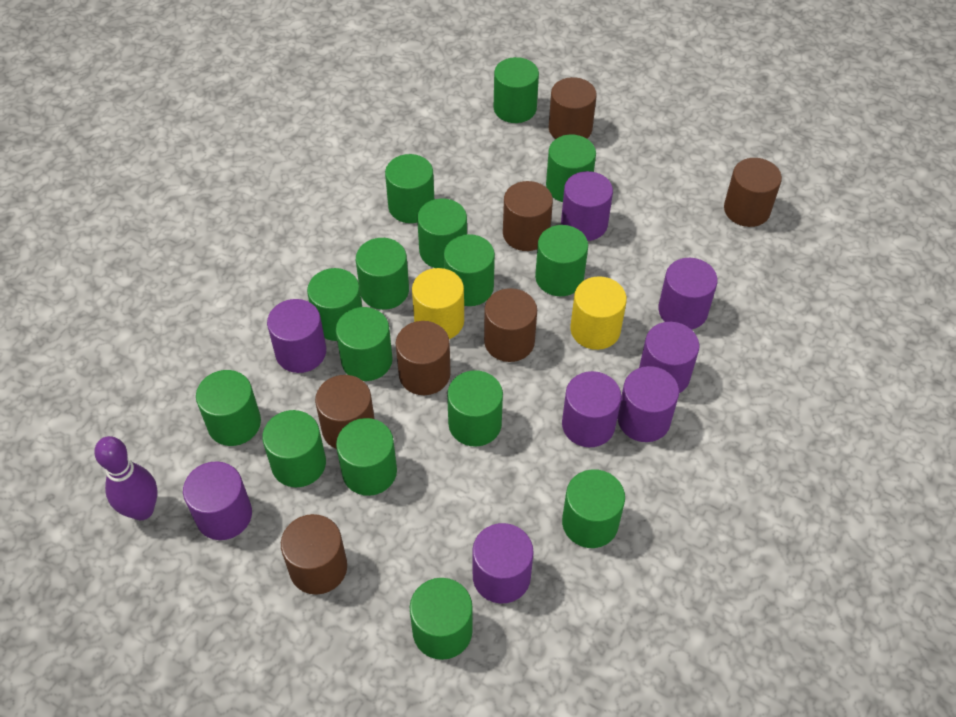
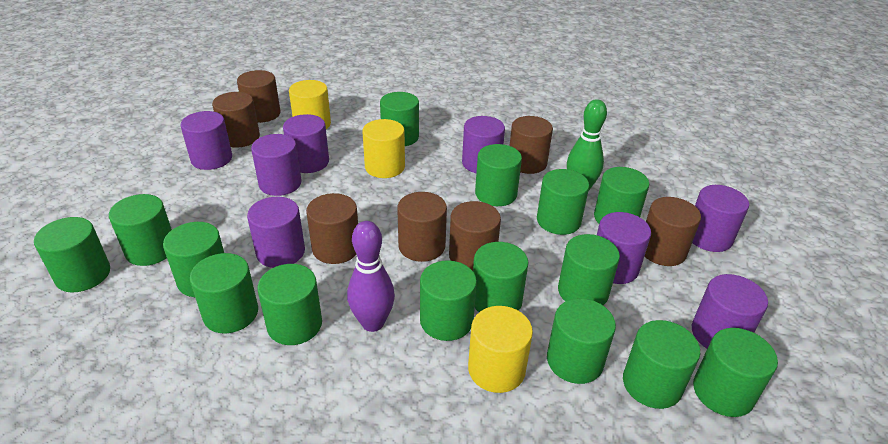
green bowling pin: 0 -> 1
yellow cylinder: 2 -> 3

